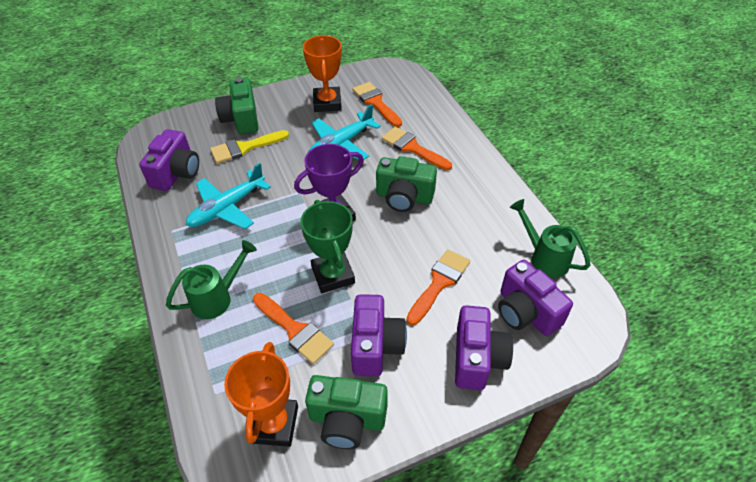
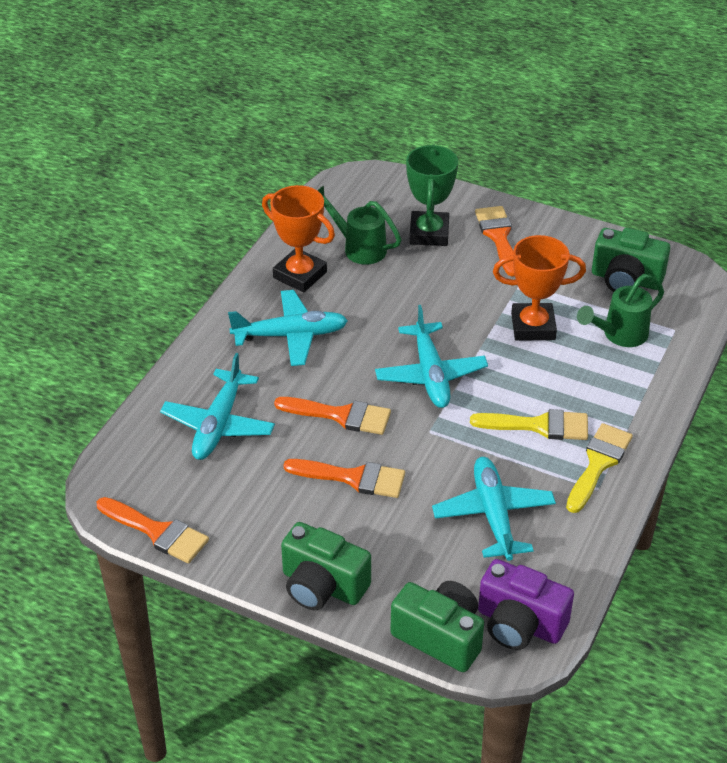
purple camera: 4 -> 1
purple trophy: 1 -> 0
turquoise plane: 2 -> 4
yellow brush: 1 -> 2

